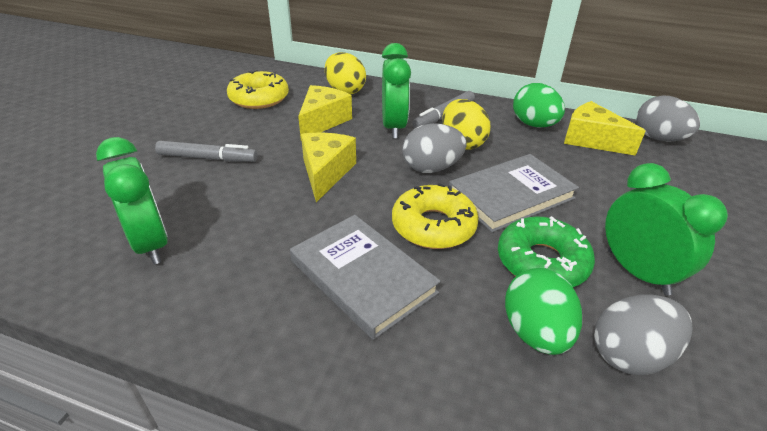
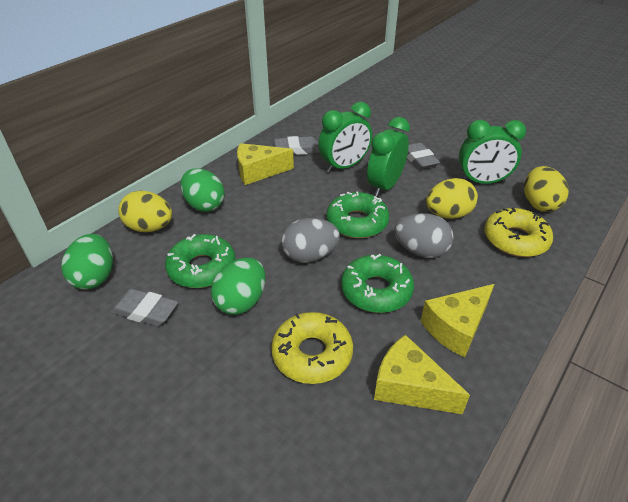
green donut: 1 -> 3
green egg: 2 -> 3
grey book: 2 -> 0
grey egg: 3 -> 2
grey eraser: 0 -> 3
grey marker: 2 -> 0
yellow egg: 2 -> 3

